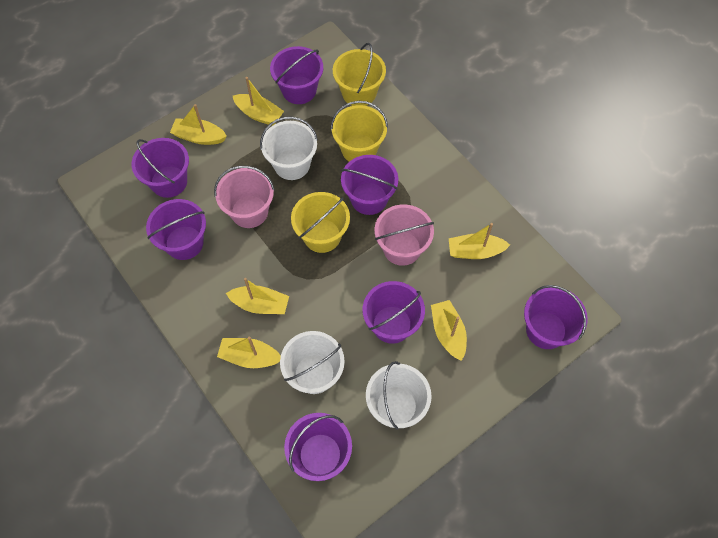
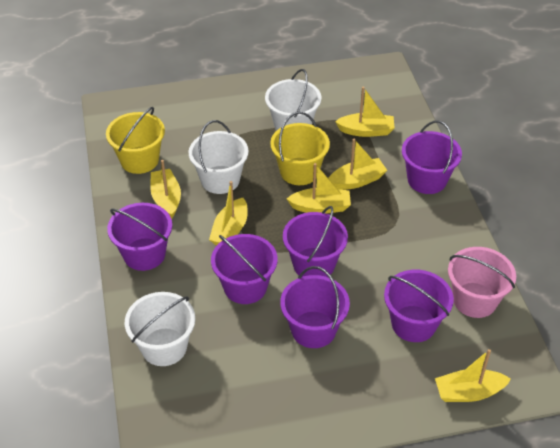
pink bucket: 2 -> 1
purple bucket: 7 -> 6
yellow bucket: 3 -> 2

